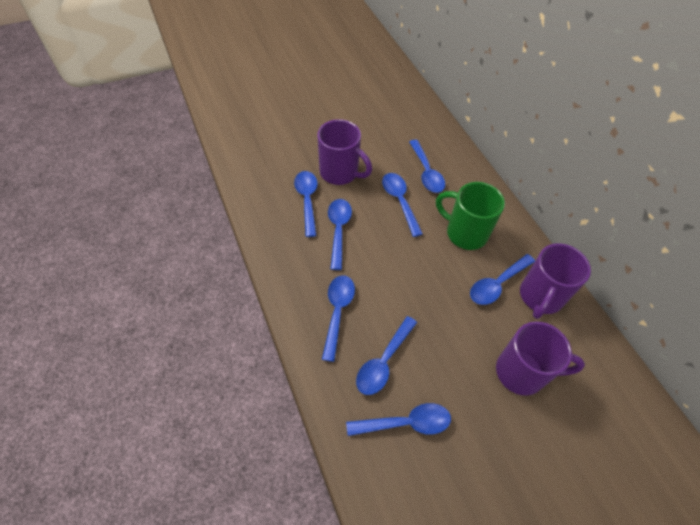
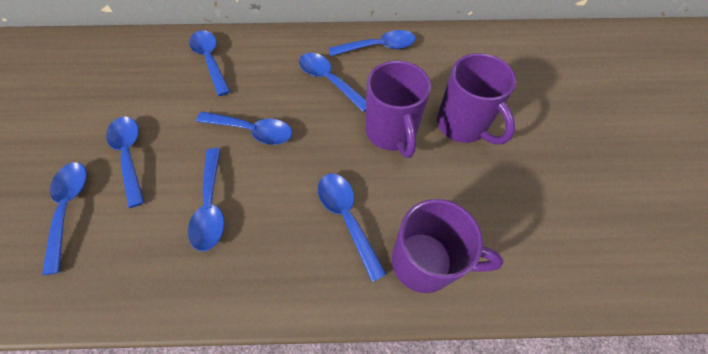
green mug: 1 -> 0

